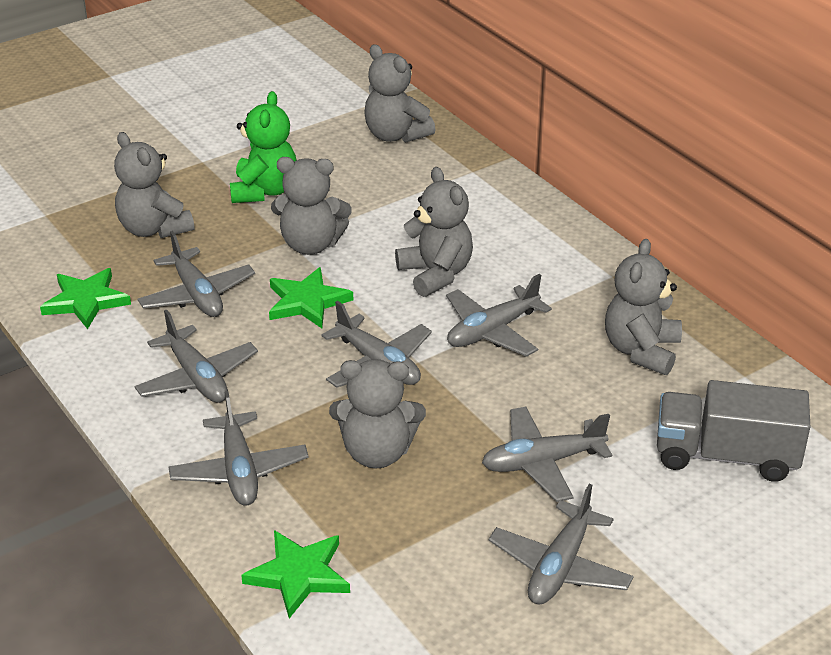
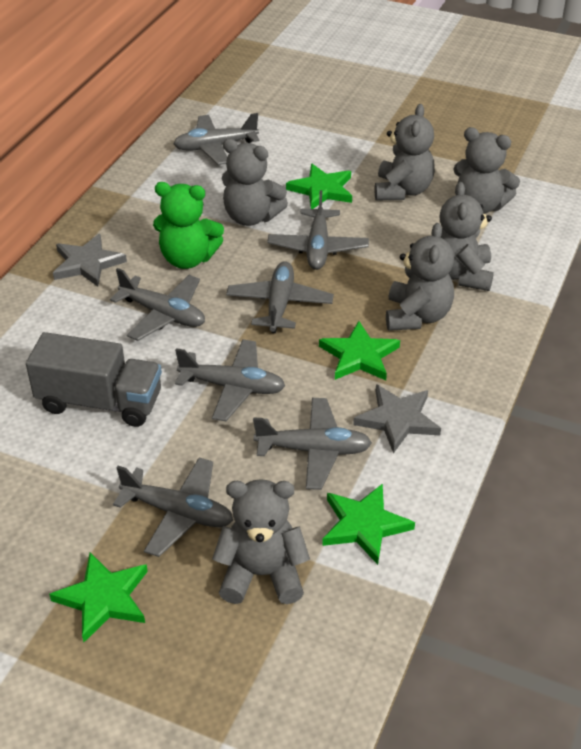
green star: 3 -> 4
grey star: 0 -> 2

